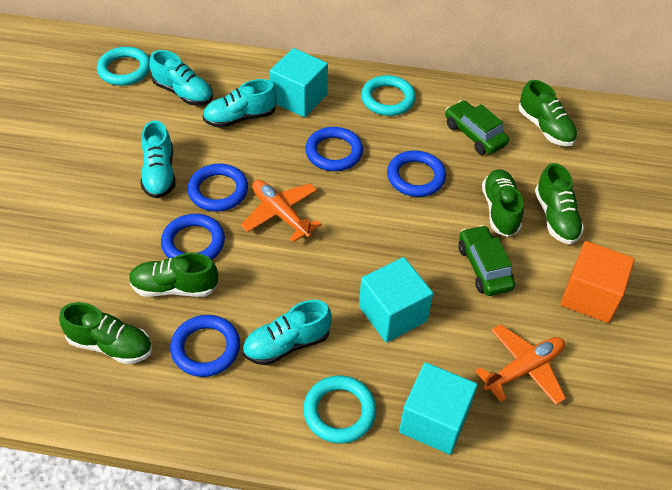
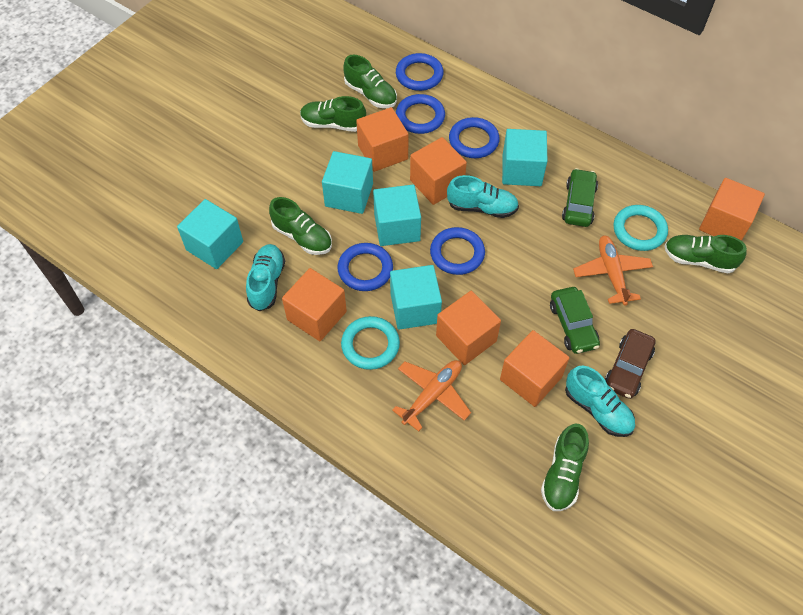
brown car: 0 -> 1
orange cube: 1 -> 6
turquoise cube: 3 -> 5
turquoise ring: 3 -> 2
turquoise shoe: 4 -> 3

